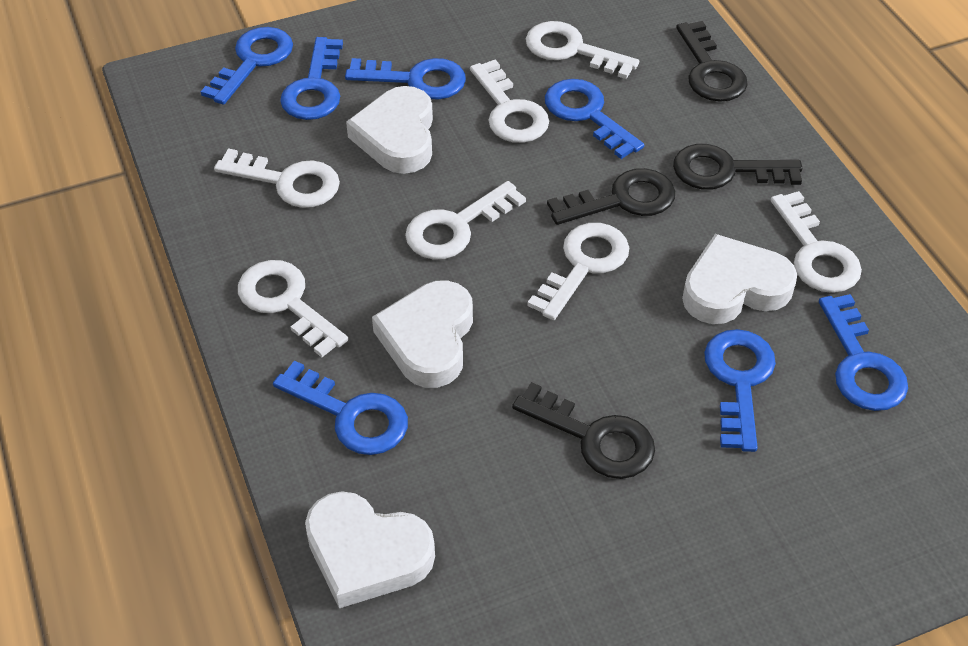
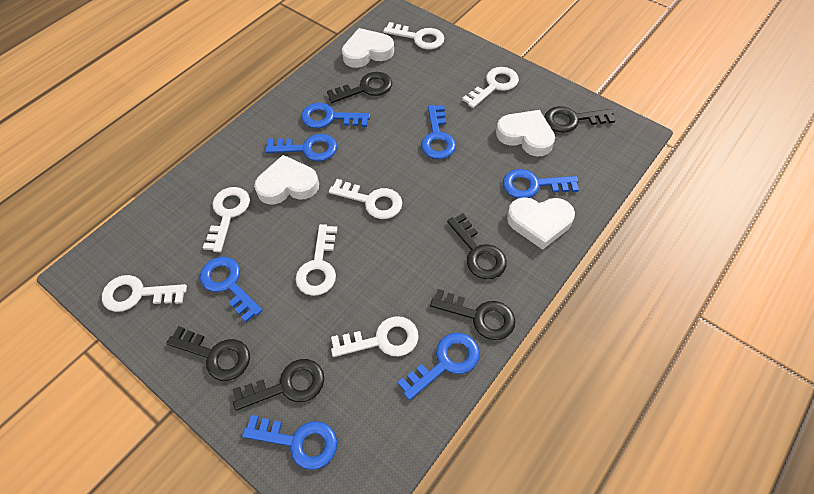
black key: 4 -> 6

